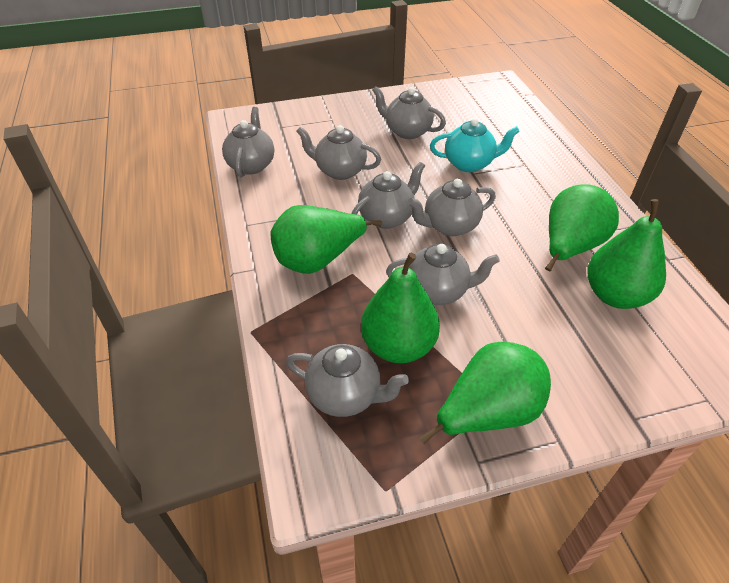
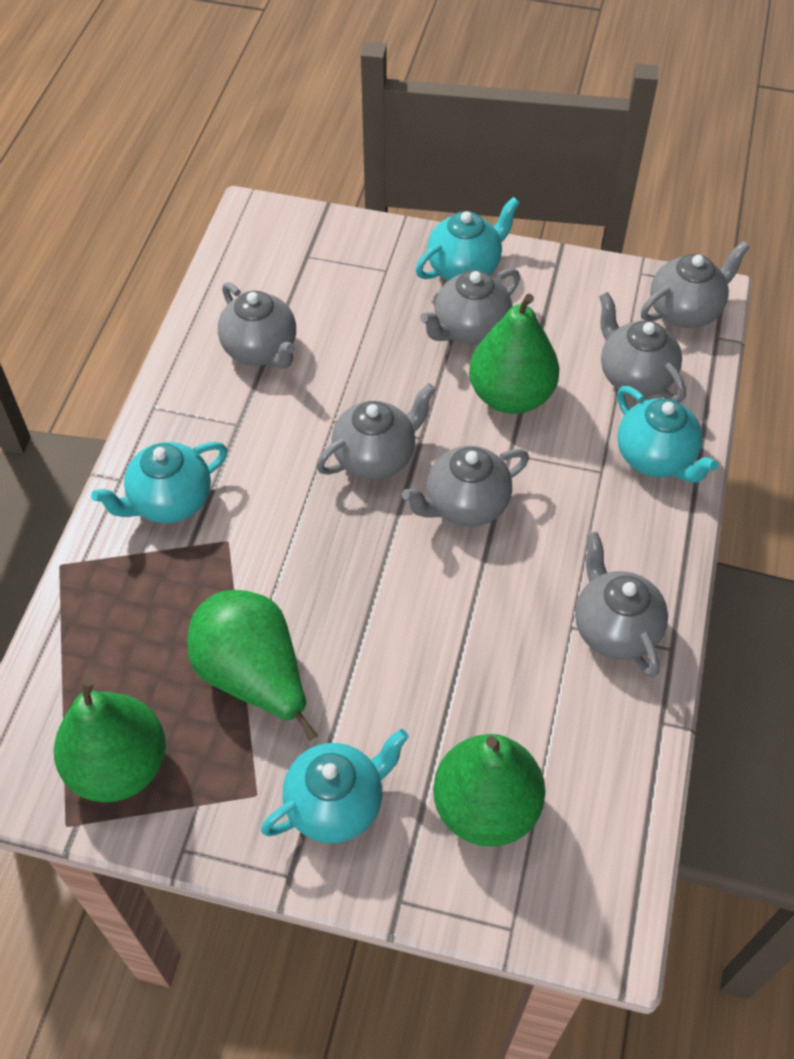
green pear: 5 -> 4
turquoise teapot: 1 -> 4

